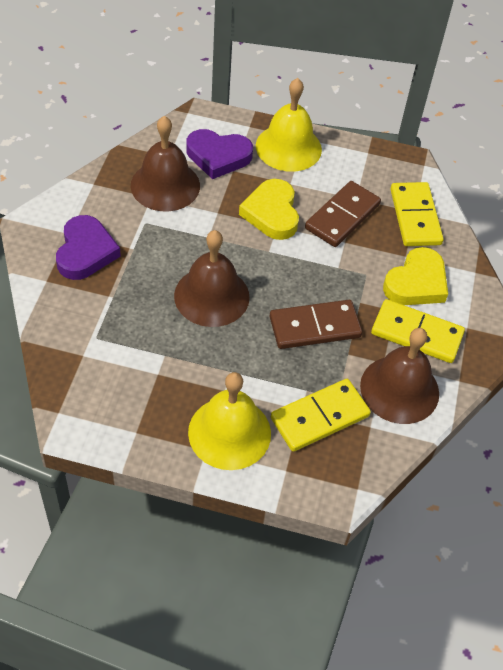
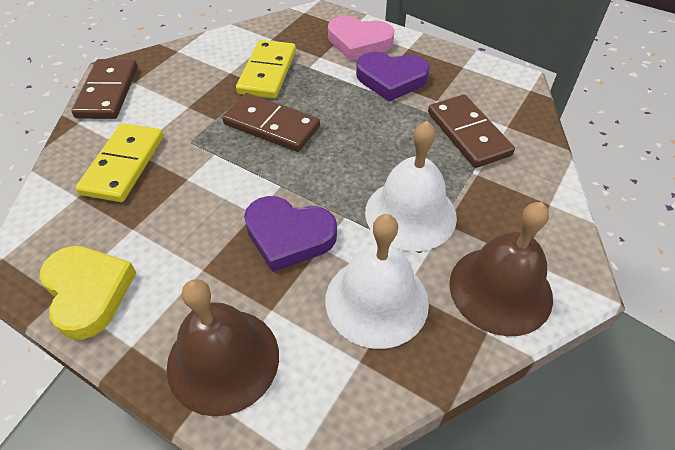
brown bell: 3 -> 2
brown domino: 2 -> 3
pink heart: 0 -> 1
white bell: 0 -> 2
yellow bell: 2 -> 0
yellow domino: 3 -> 2
yellow heart: 2 -> 1

